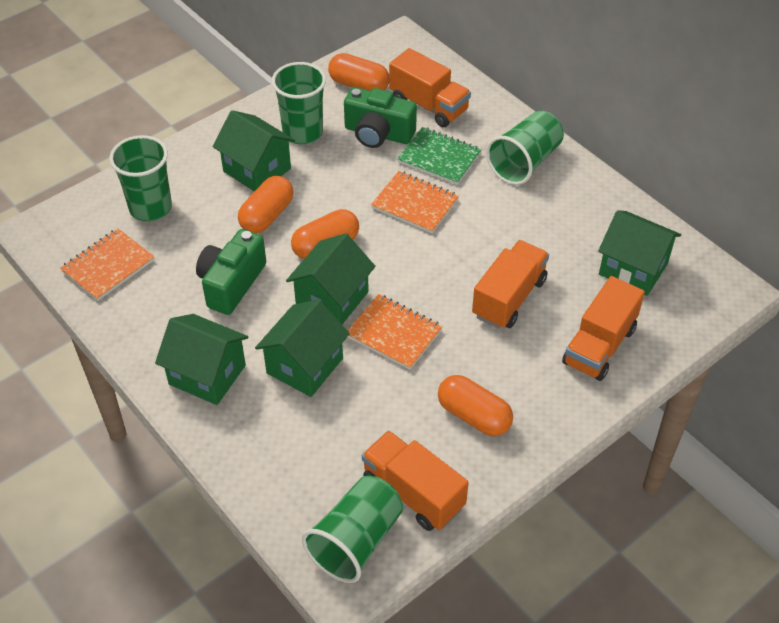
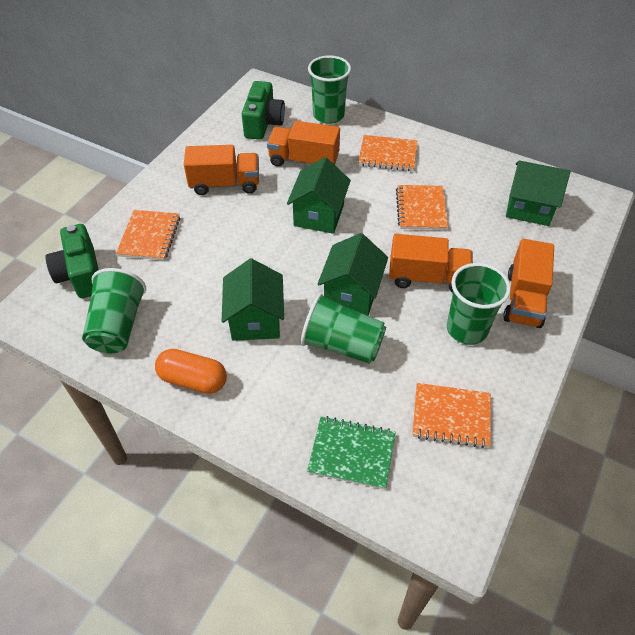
green house: 5 -> 4
orange capsule: 4 -> 1
orange notebook: 3 -> 4

